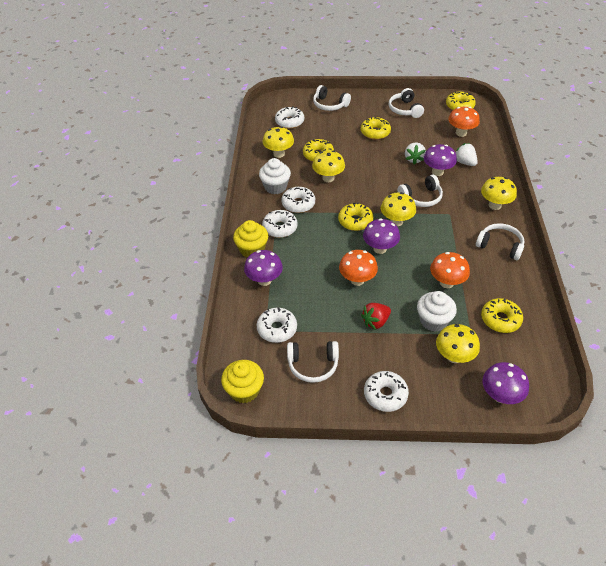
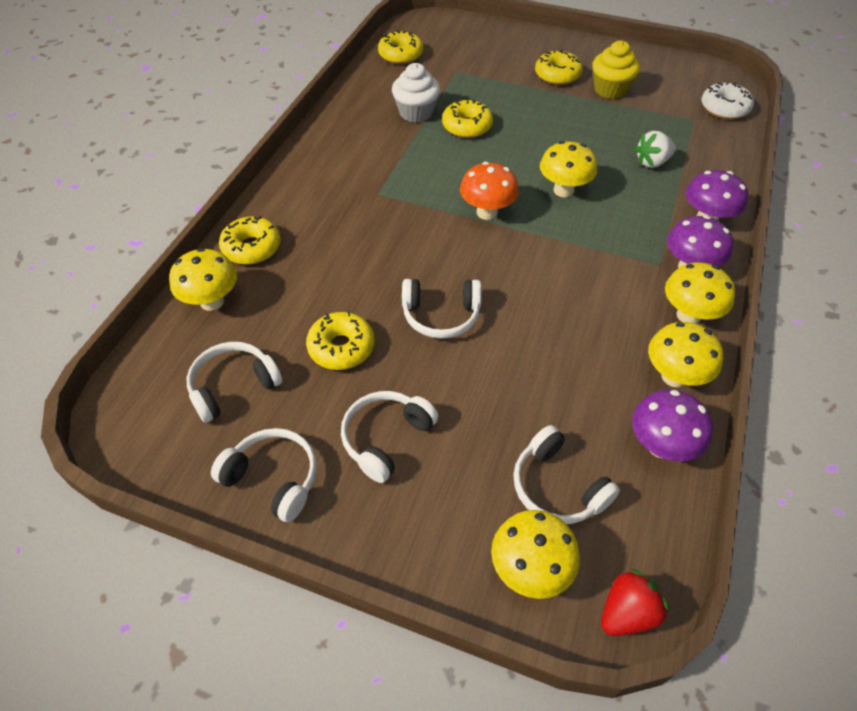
orange mushroom: 3 -> 1
purple mushroom: 4 -> 3
white cupcake: 2 -> 1
white donut: 5 -> 1
white strawberry: 2 -> 1
yellow cupcake: 2 -> 1

